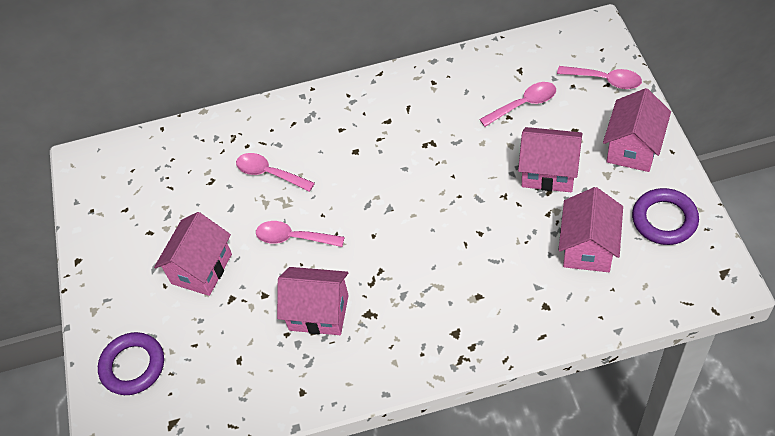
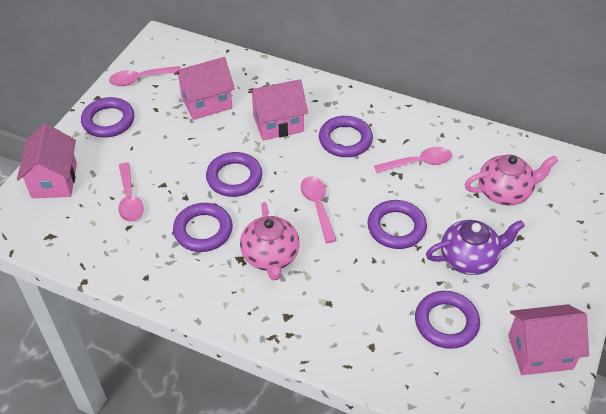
pink house: 5 -> 4
pink teapot: 0 -> 2
purple ring: 2 -> 6
purple teapot: 0 -> 1

